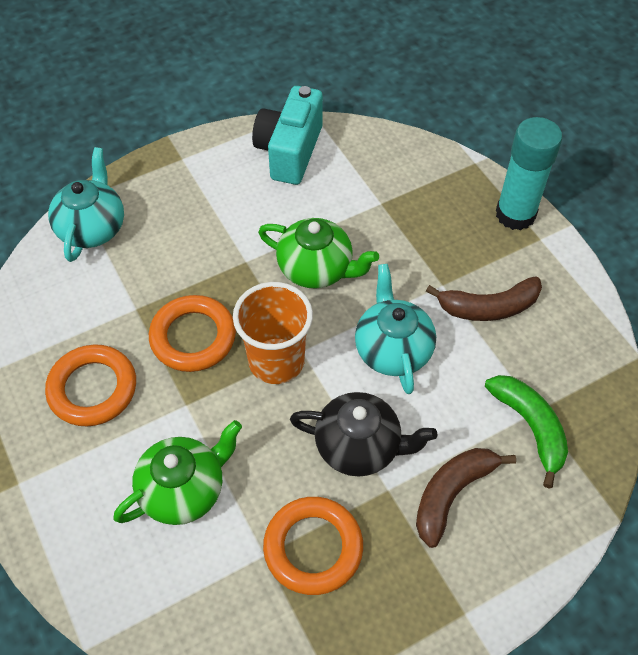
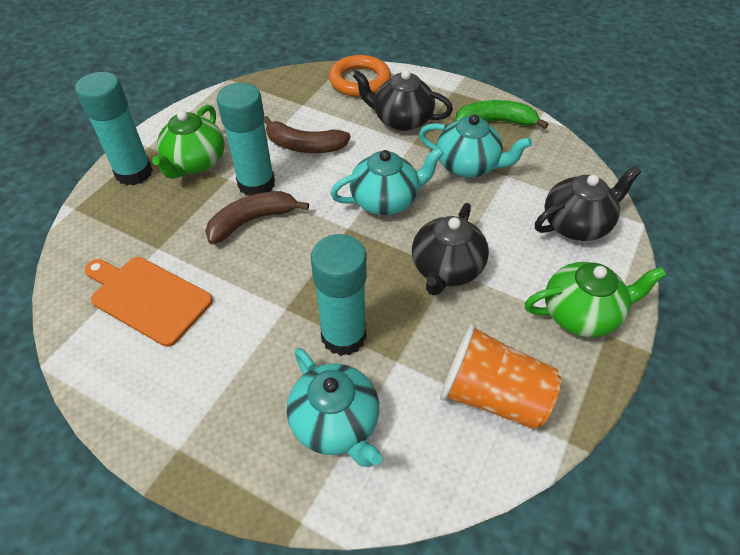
black teapot: 1 -> 3
orange cutting board: 0 -> 1
orange ring: 3 -> 1
turquoise camera: 1 -> 0
turquoise glue stick: 1 -> 3
turquoise teapot: 2 -> 3

